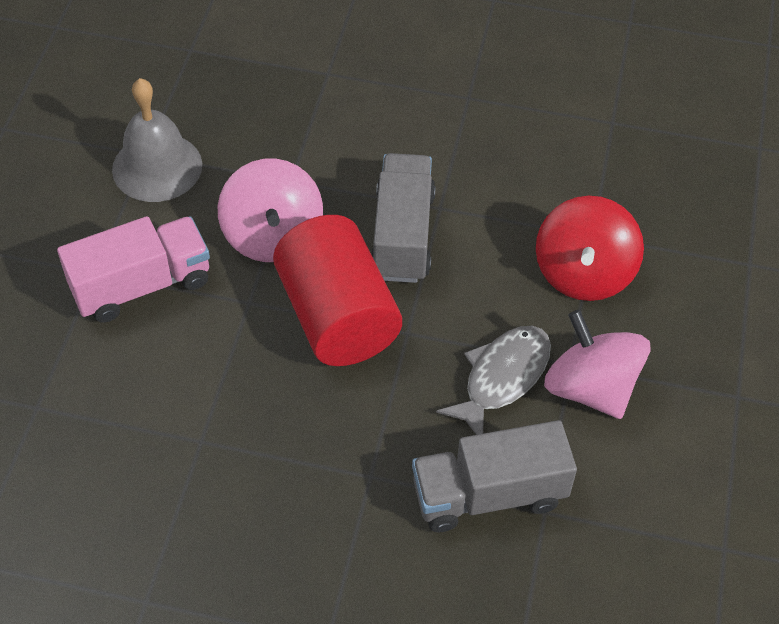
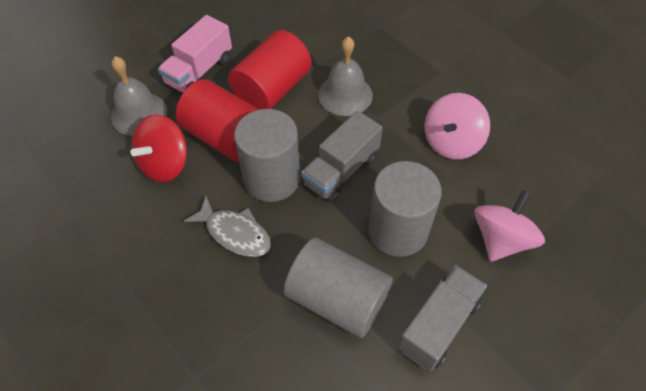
grey bell: 1 -> 2
grey cylinder: 0 -> 3
red cylinder: 1 -> 2

